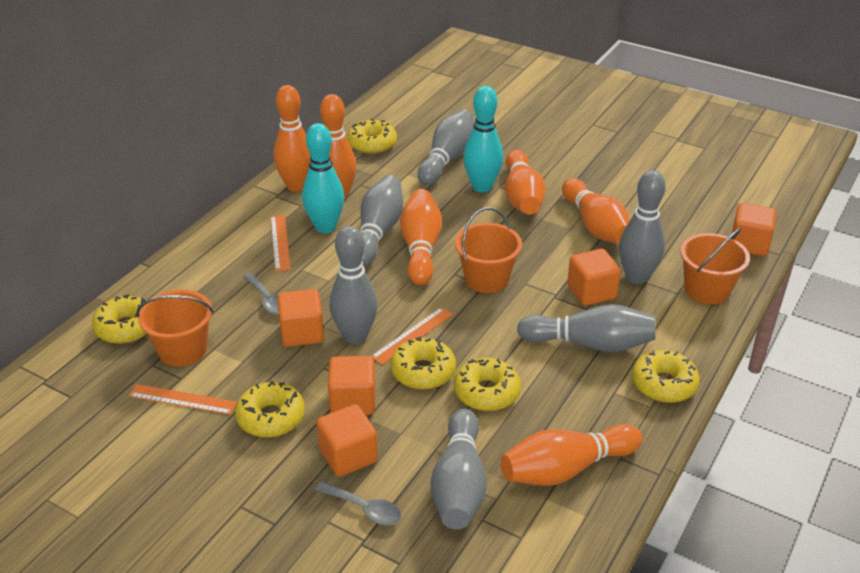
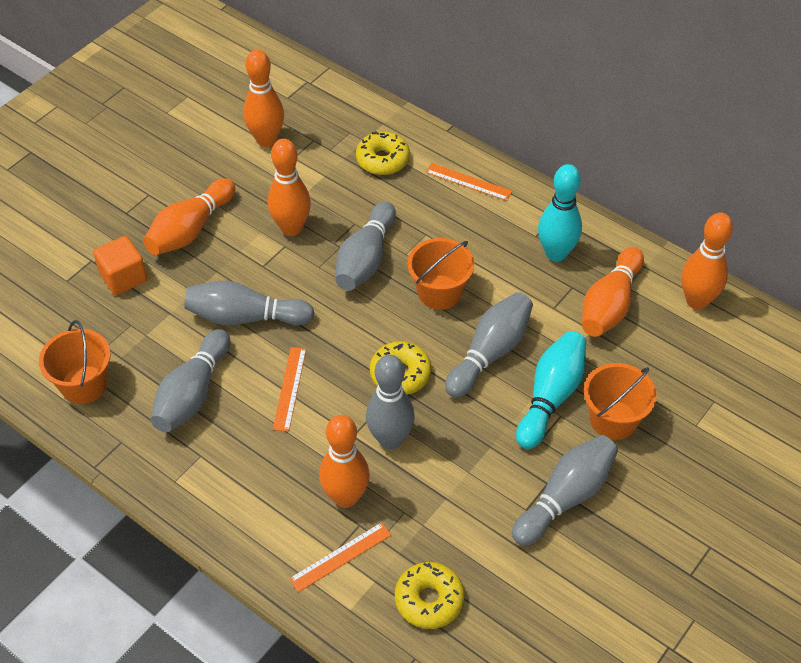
grey spoon: 2 -> 0
orange cube: 5 -> 1
yellow donut: 6 -> 3

